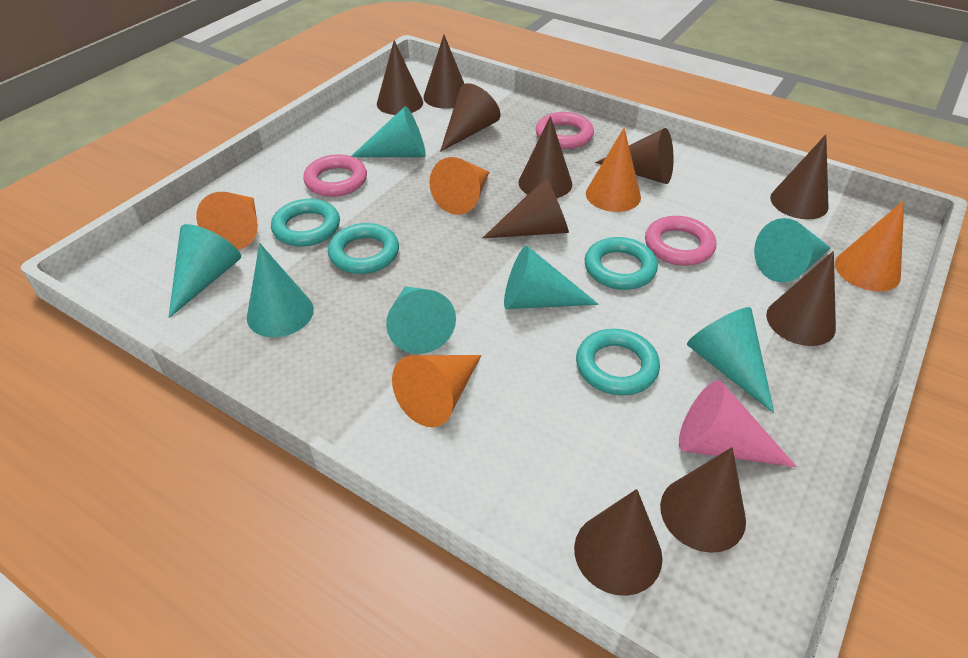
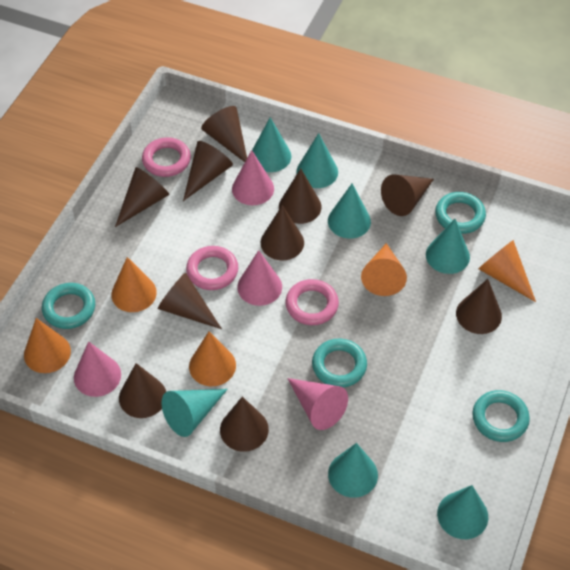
pink cone: 1 -> 4

